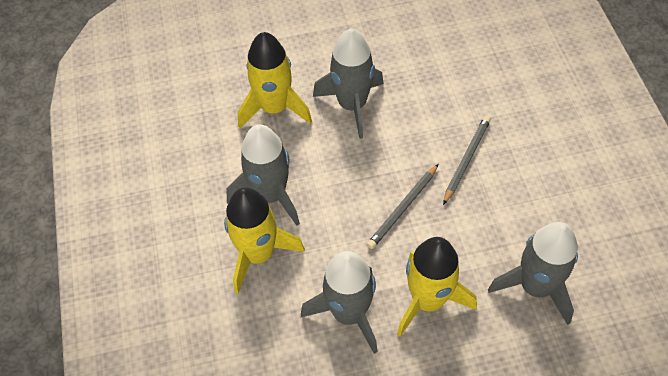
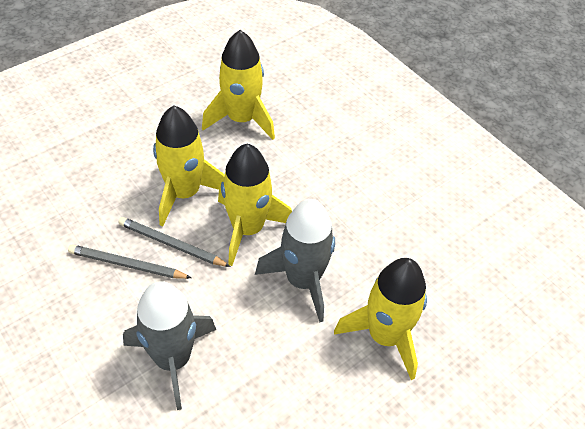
grey rocket: 4 -> 2
yellow rocket: 3 -> 4

